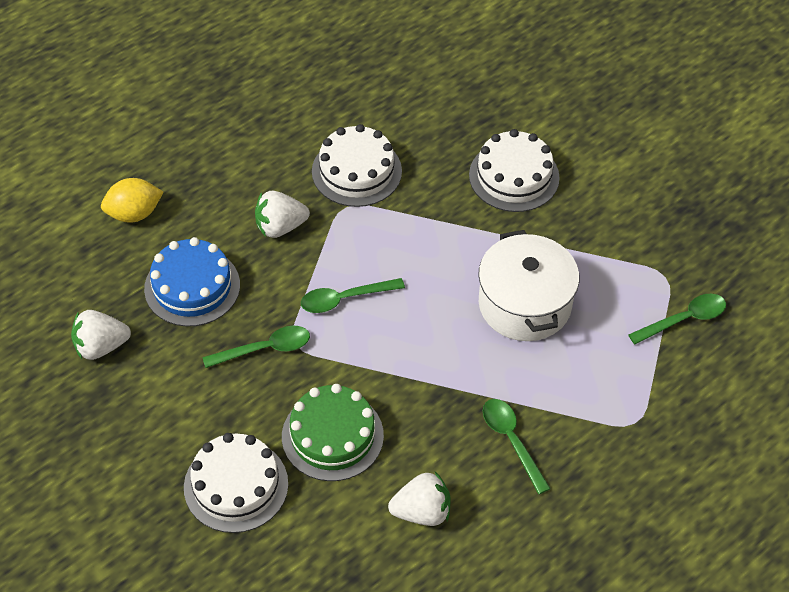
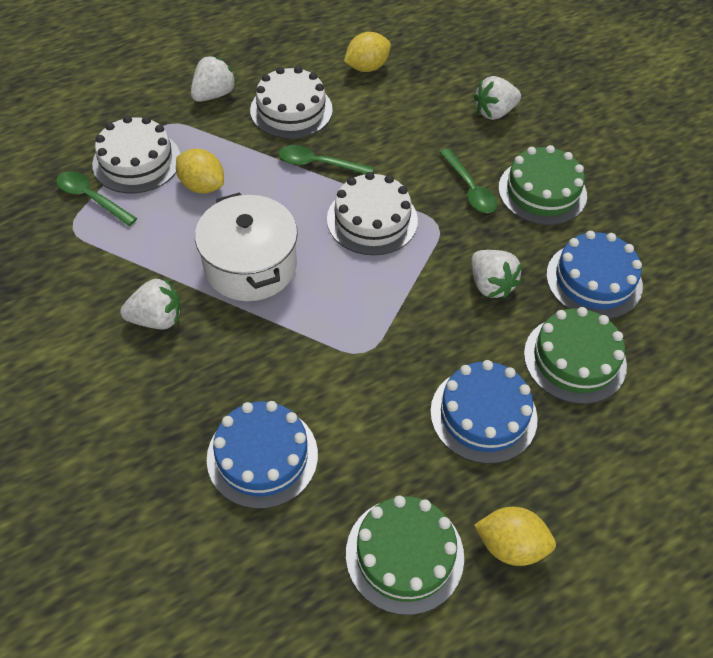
blue cake: 1 -> 3
green cake: 1 -> 3
green spoon: 4 -> 3
white strawberry: 3 -> 4
yellow lemon: 1 -> 3

